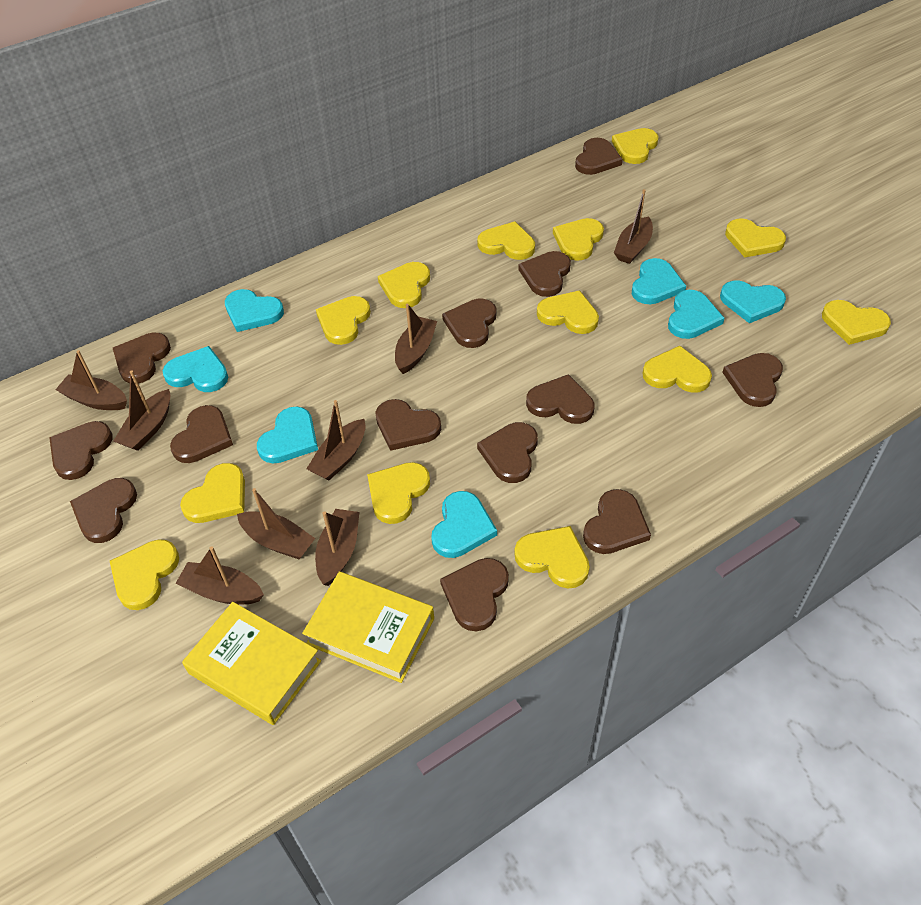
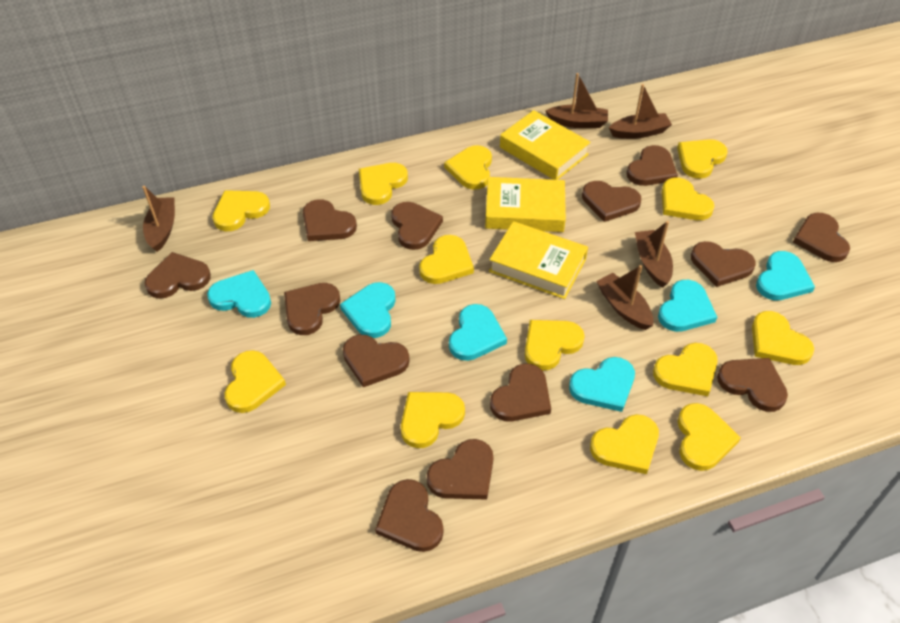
brown boat: 8 -> 5
turquoise heart: 7 -> 6
yellow book: 2 -> 3

